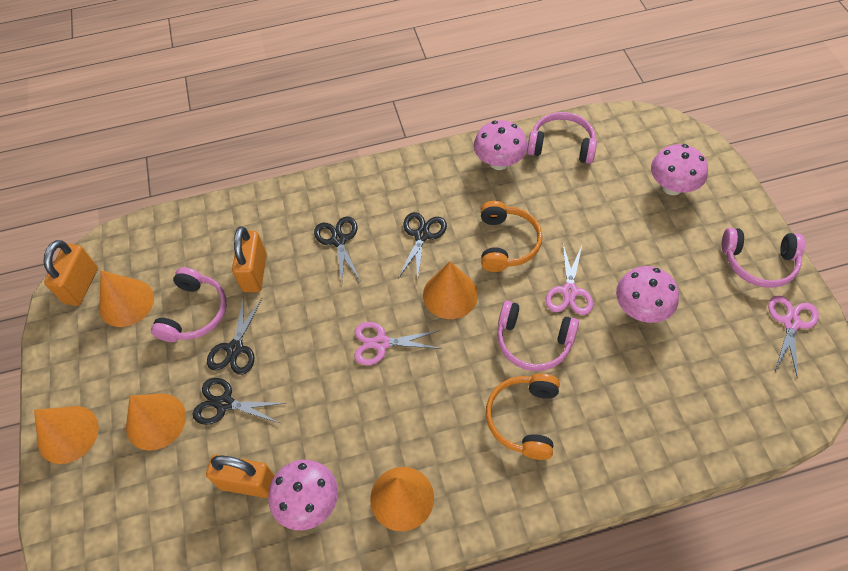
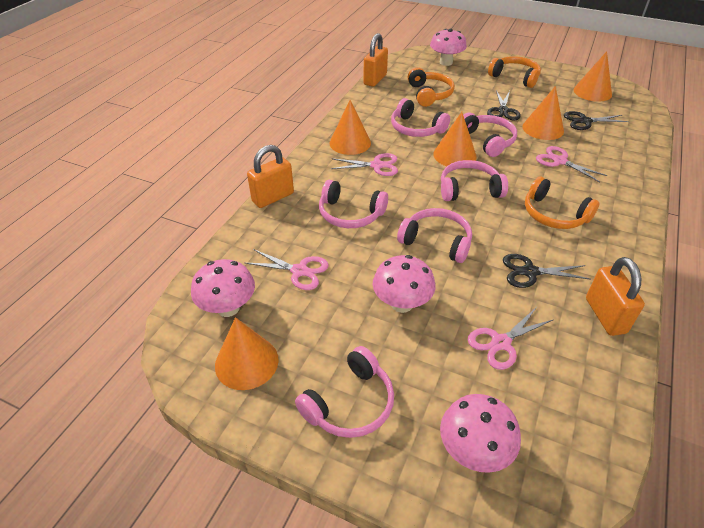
black scissors: 4 -> 3
orange headphones: 2 -> 3
pink headphones: 4 -> 6
pink scissors: 3 -> 4

